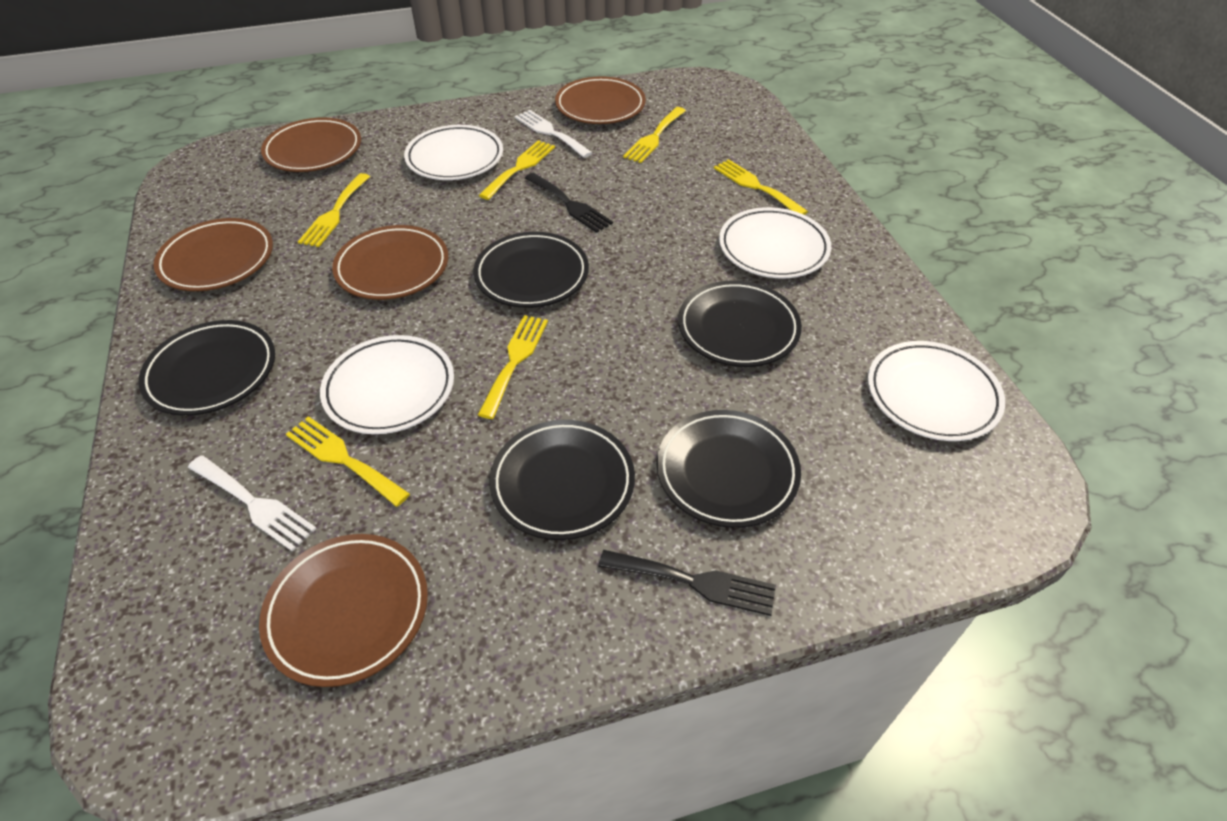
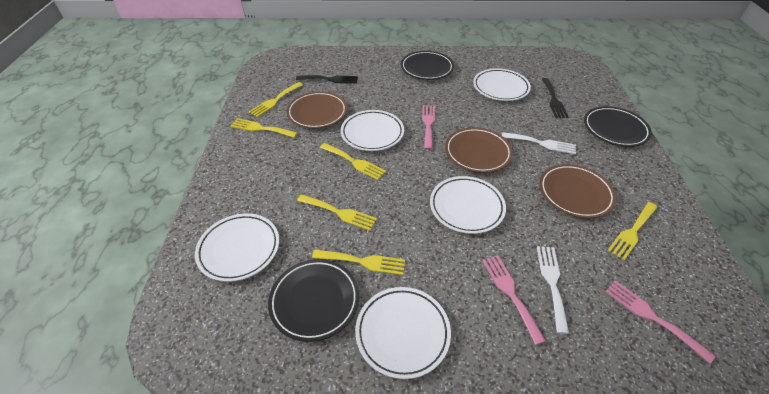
black plate: 5 -> 3
brown plate: 5 -> 3
pink fork: 0 -> 3
white plate: 4 -> 5

